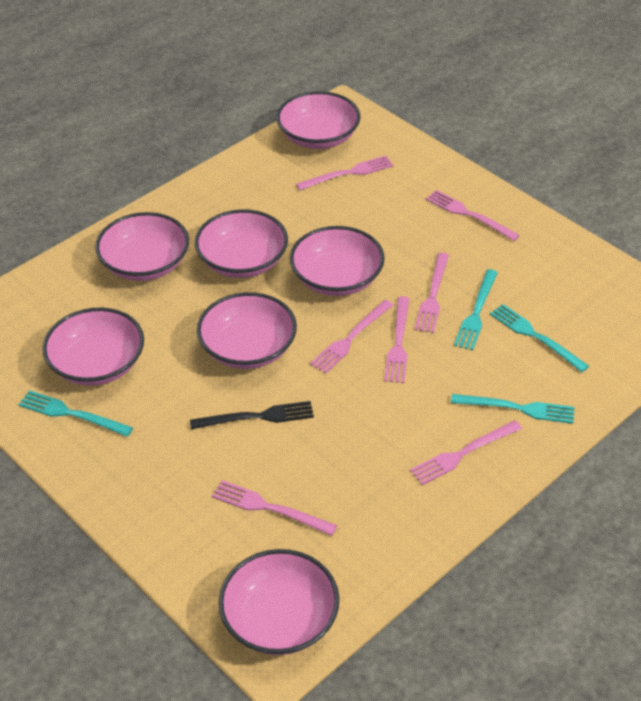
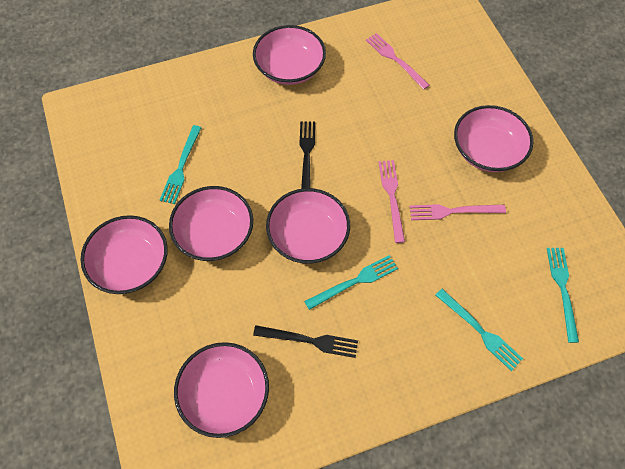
black fork: 1 -> 2
pink bowl: 7 -> 6
pink fork: 7 -> 3

